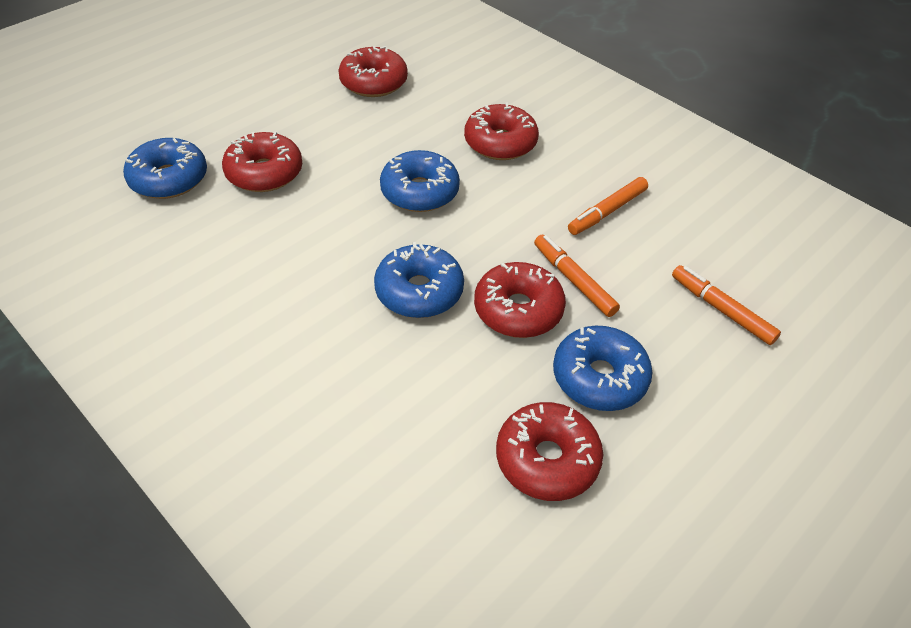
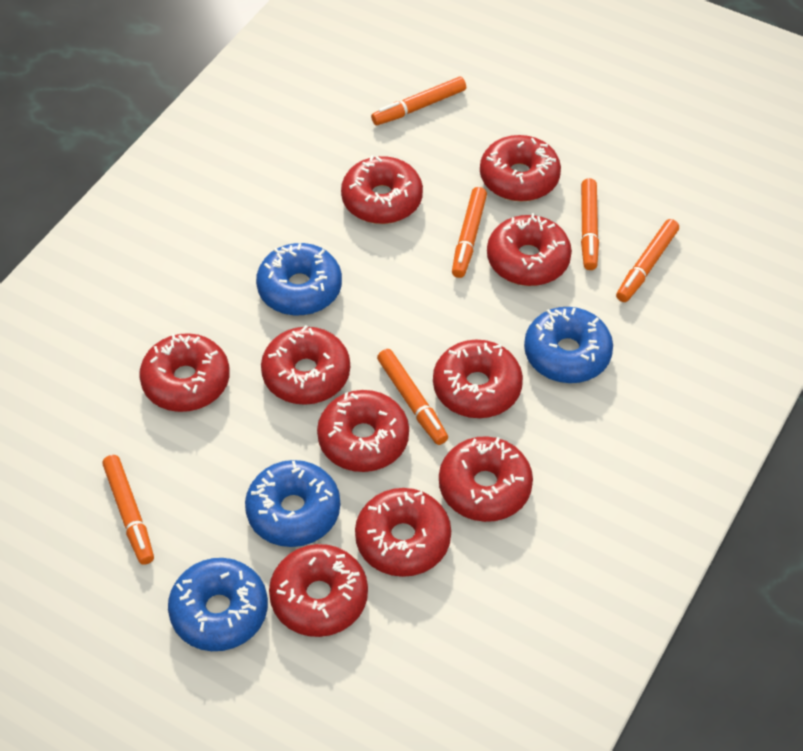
orange marker: 3 -> 6
red donut: 5 -> 10

